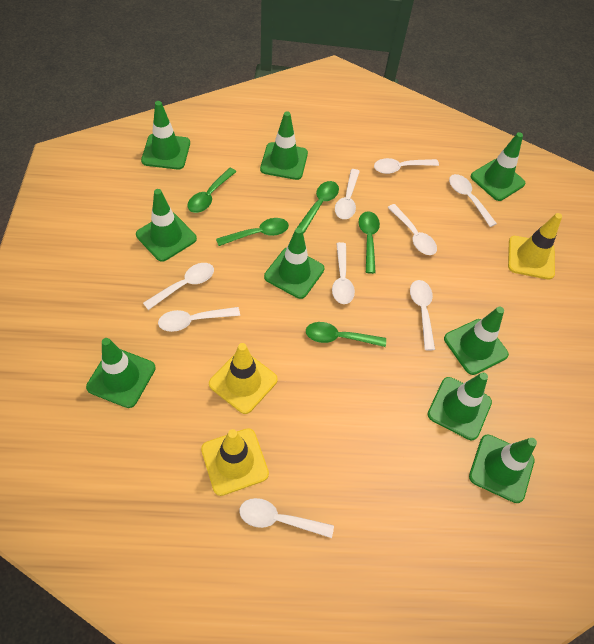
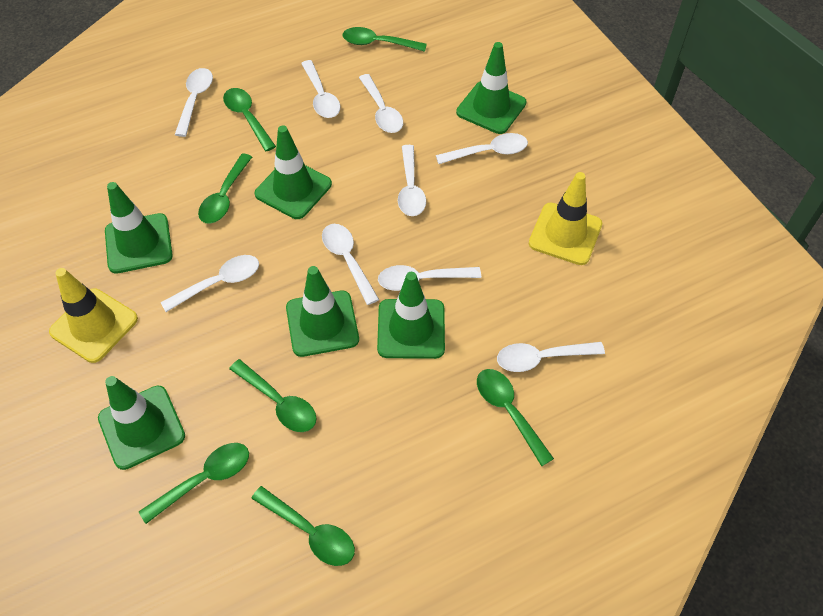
green spoon: 5 -> 7
green traffic cone: 9 -> 6
yellow traffic cone: 3 -> 2

